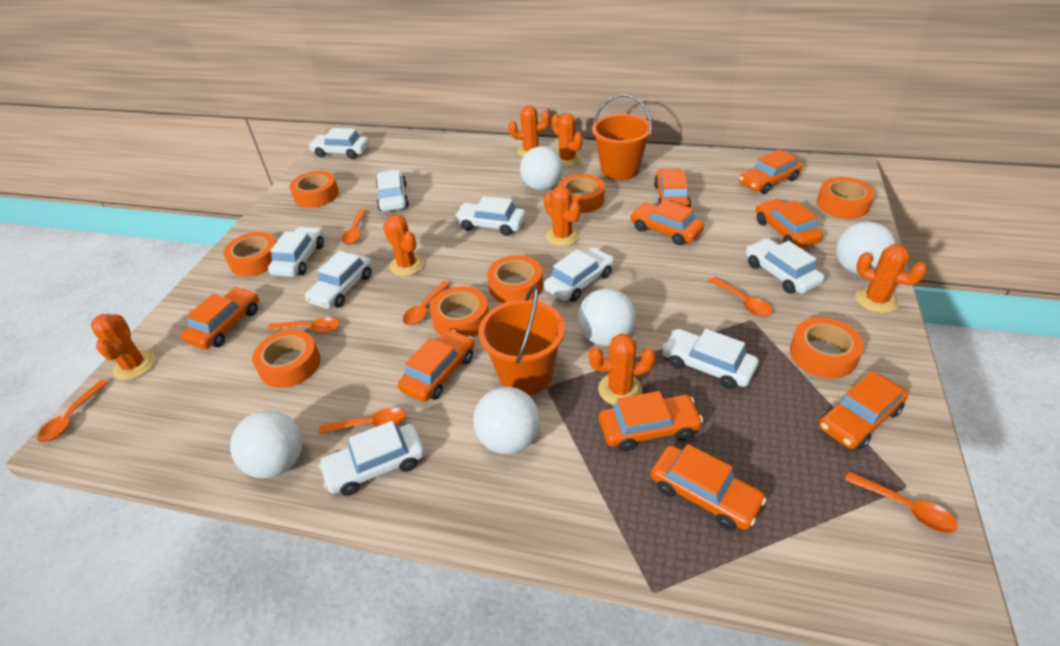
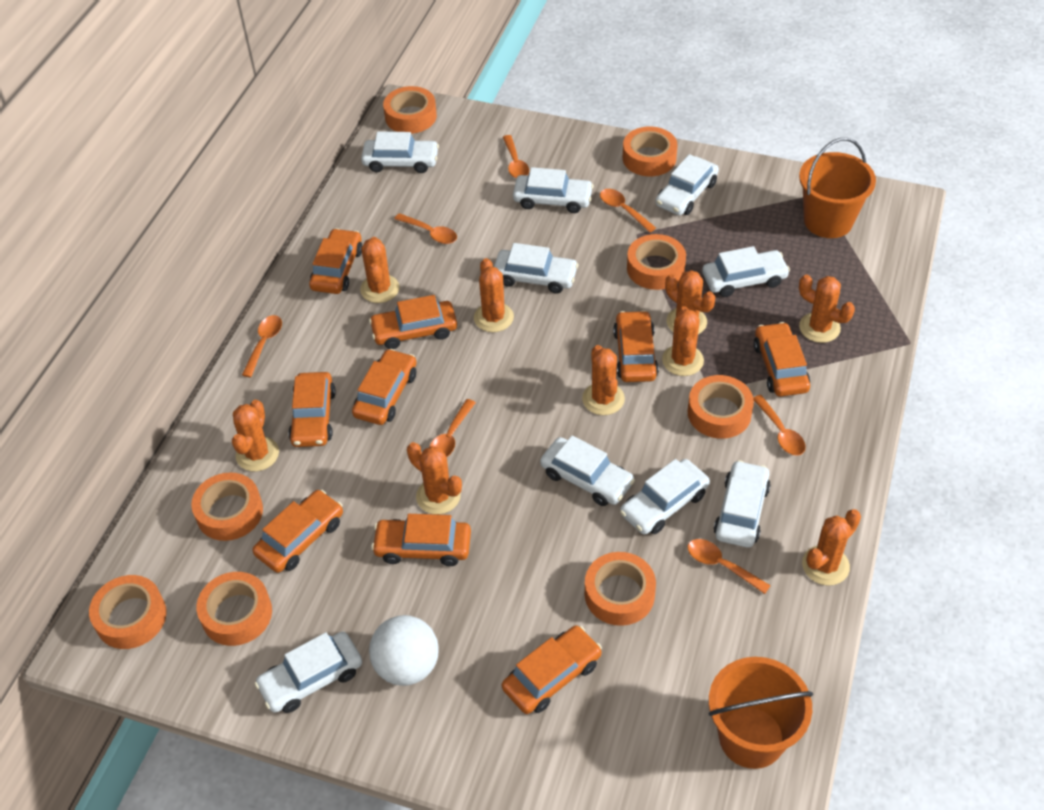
orange cactus: 7 -> 9
white ball: 5 -> 1

